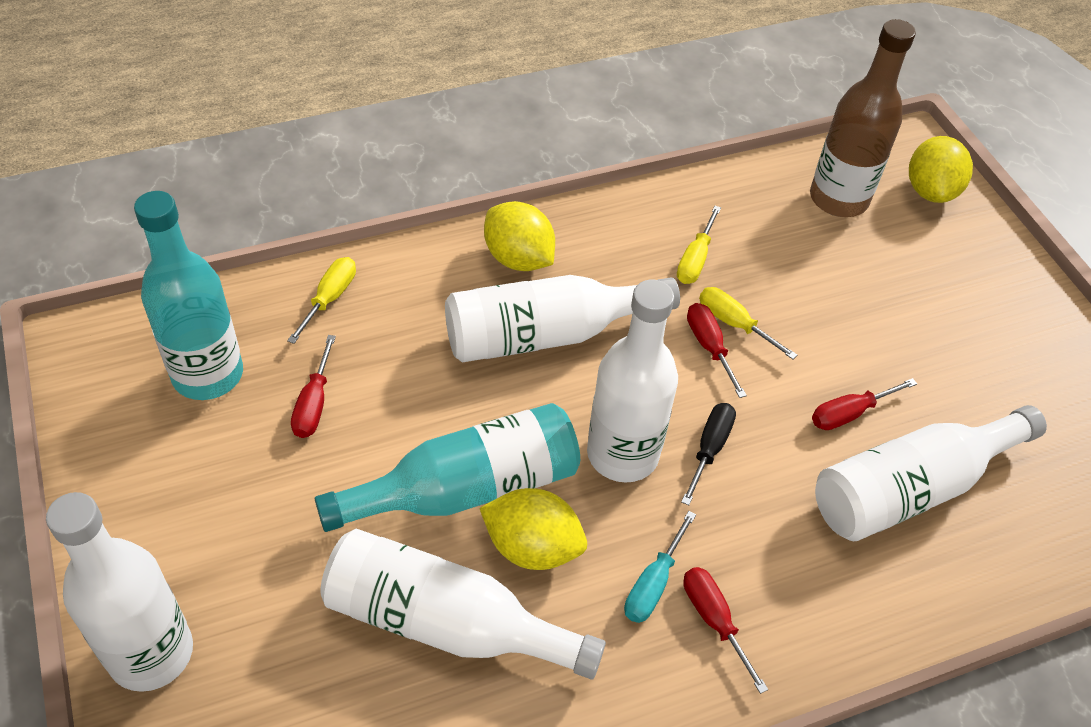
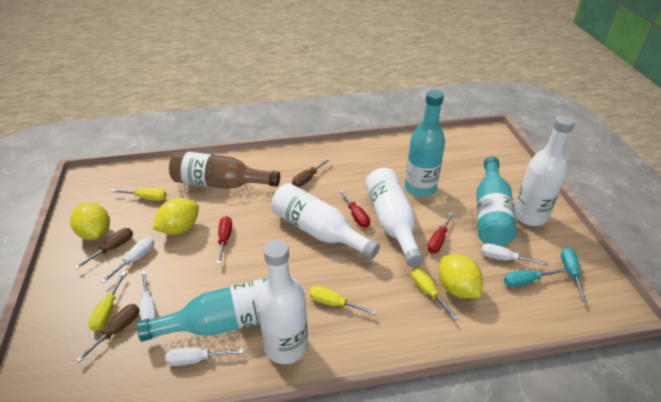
black screwdriver: 1 -> 0
brown screwdriver: 0 -> 3
red screwdriver: 4 -> 3
turquoise bottle: 2 -> 3
turquoise screwdriver: 1 -> 2
white bottle: 5 -> 4
white screwdriver: 0 -> 4
yellow screwdriver: 3 -> 4

